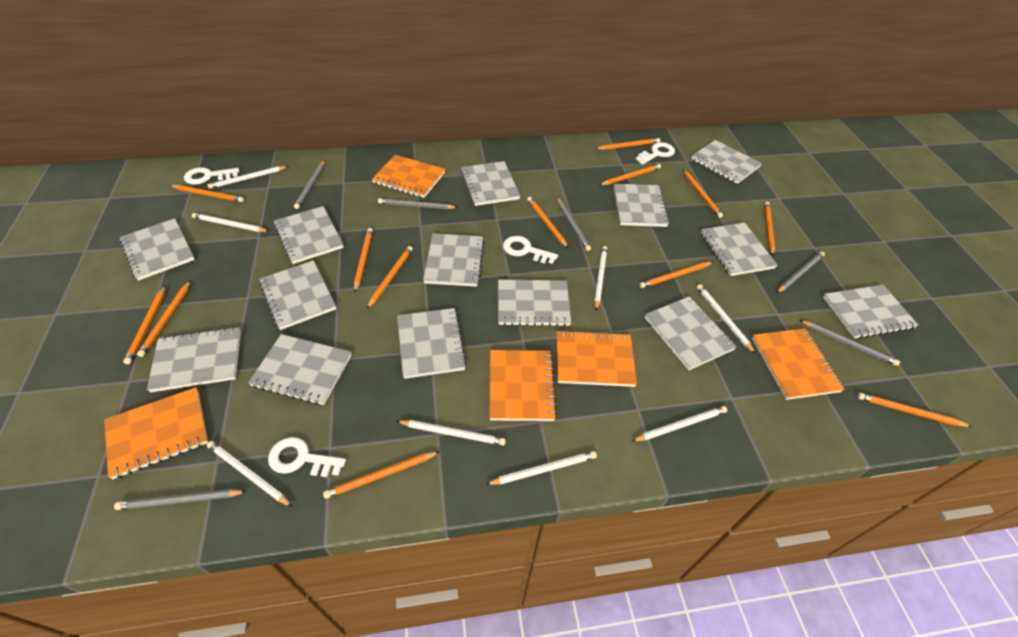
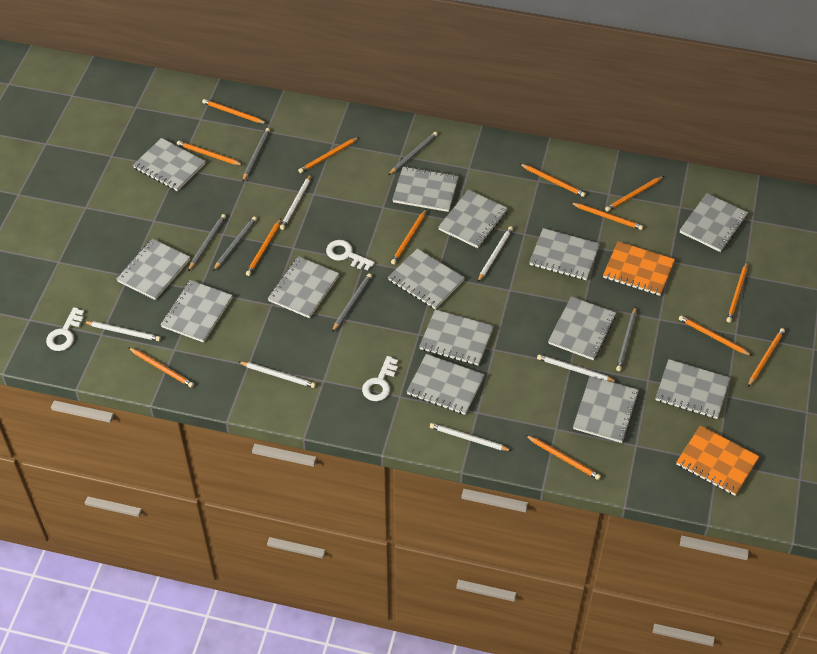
orange notebook: 5 -> 2
white key: 4 -> 3
white pencil: 8 -> 6

